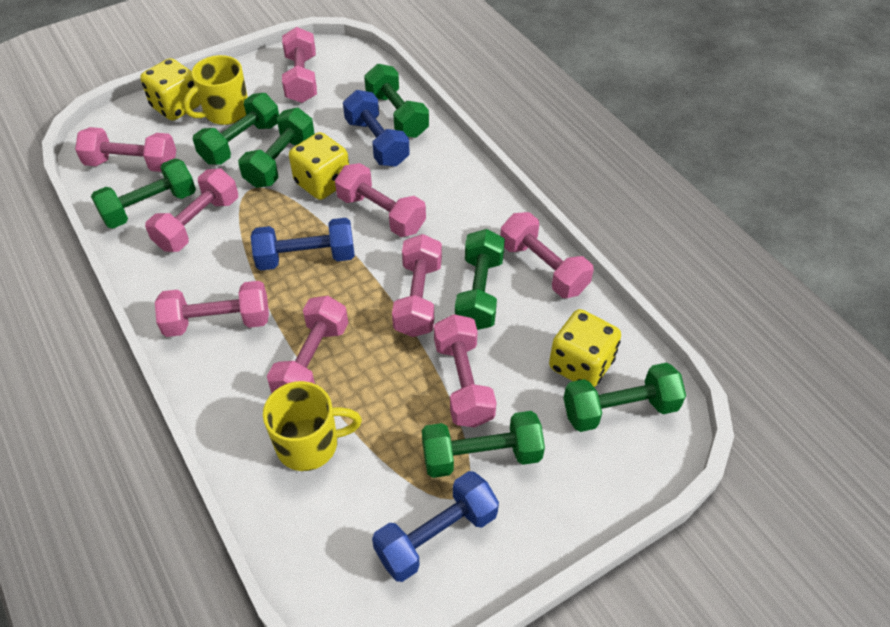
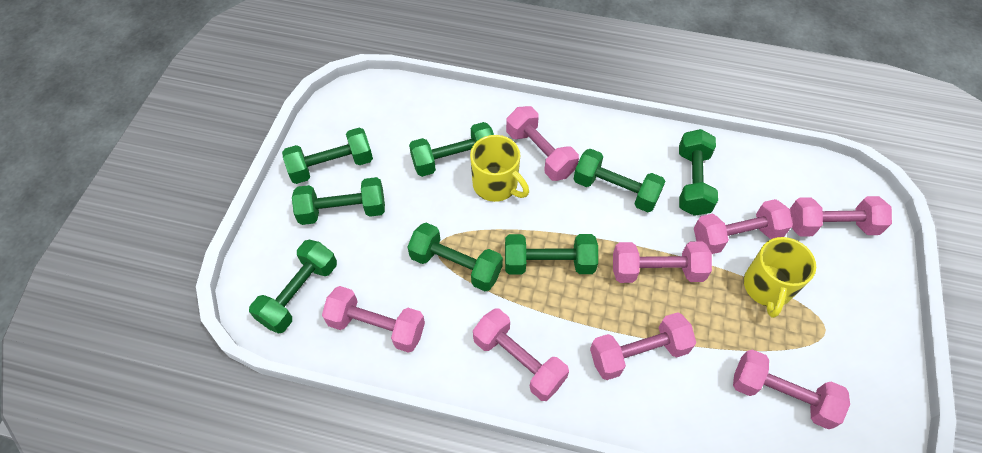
blue dumbbell: 3 -> 0
green dumbbell: 7 -> 8
pink dumbbell: 9 -> 8
yellow dice: 3 -> 0

